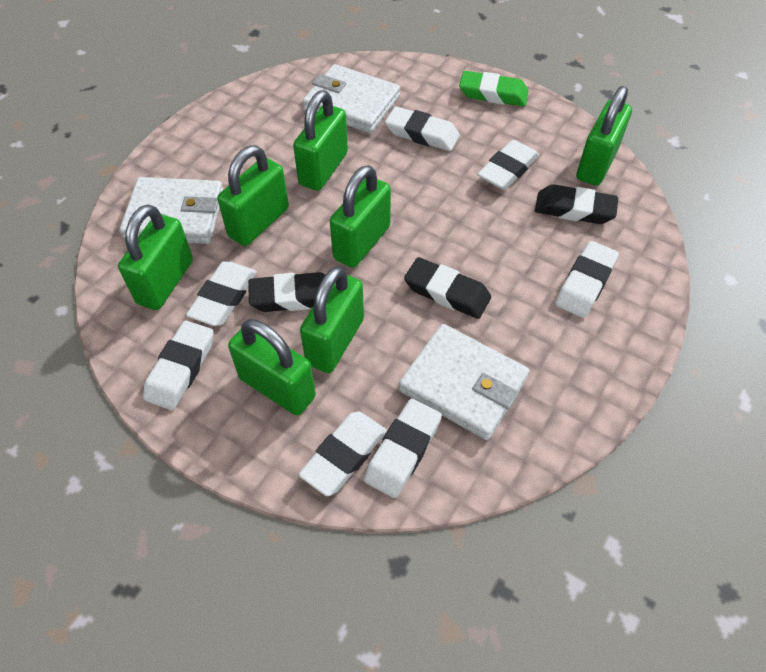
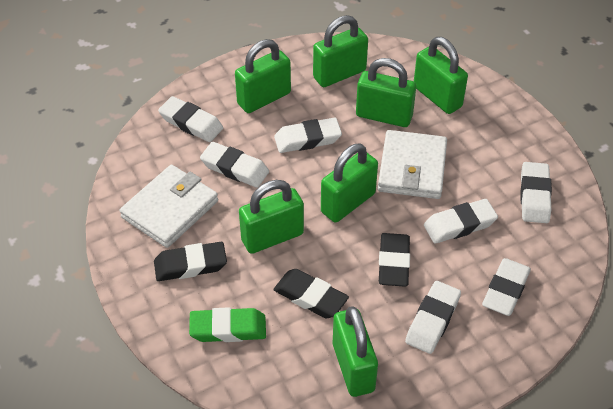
white wallet: 3 -> 2

